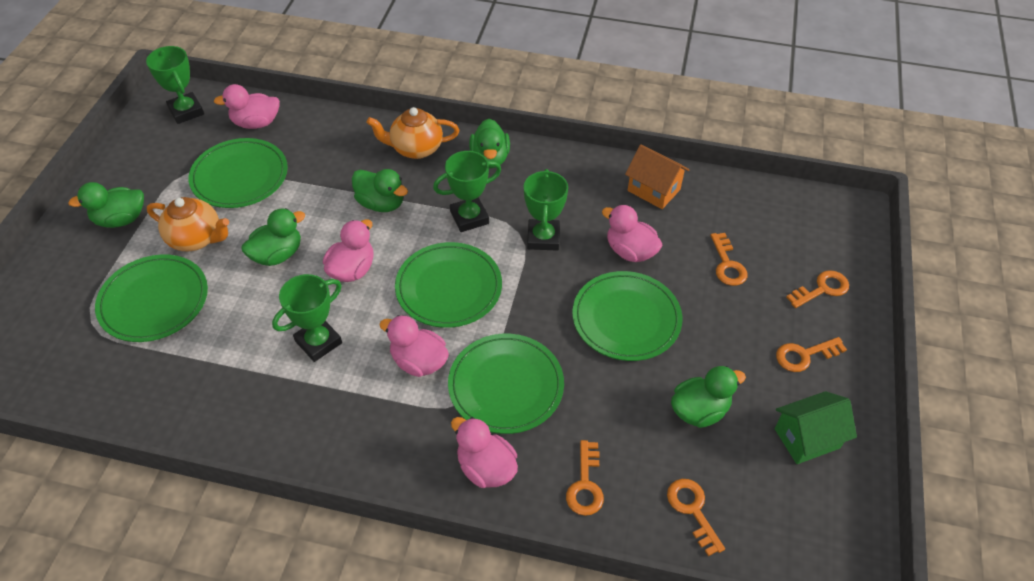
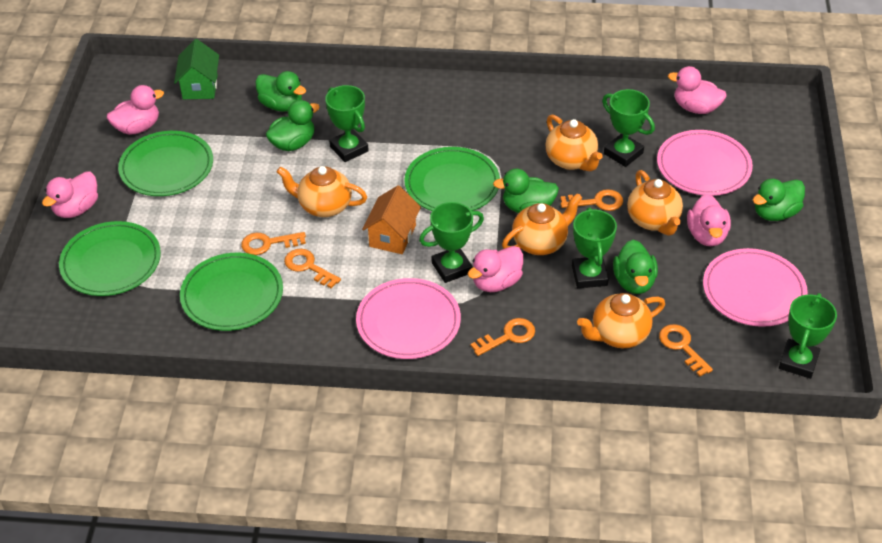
green plate: 5 -> 4
green trophy: 4 -> 5
orange teapot: 2 -> 5
pink plate: 0 -> 3

